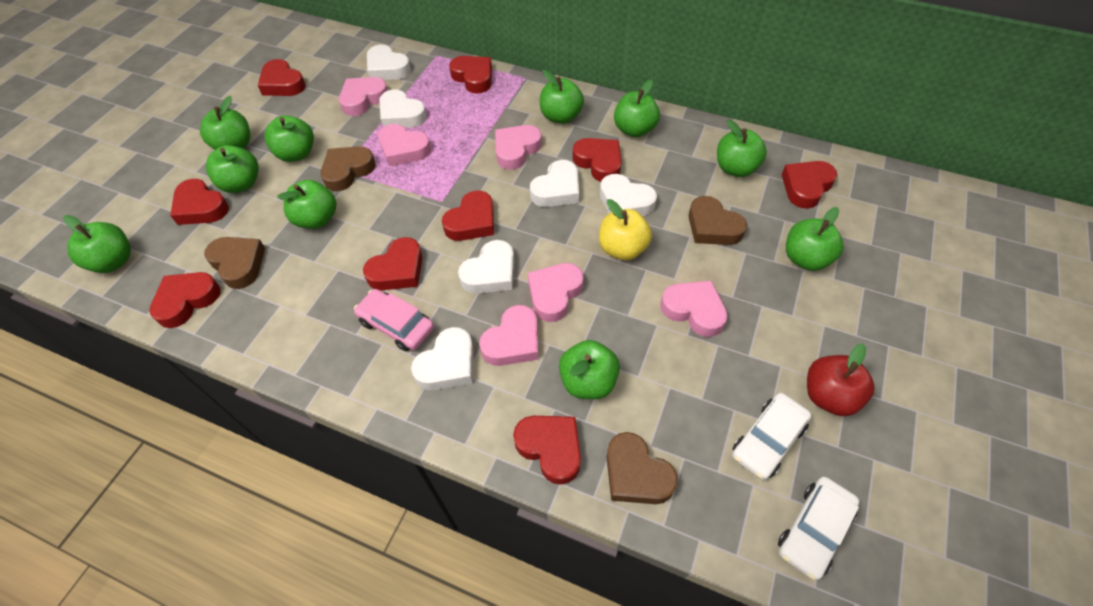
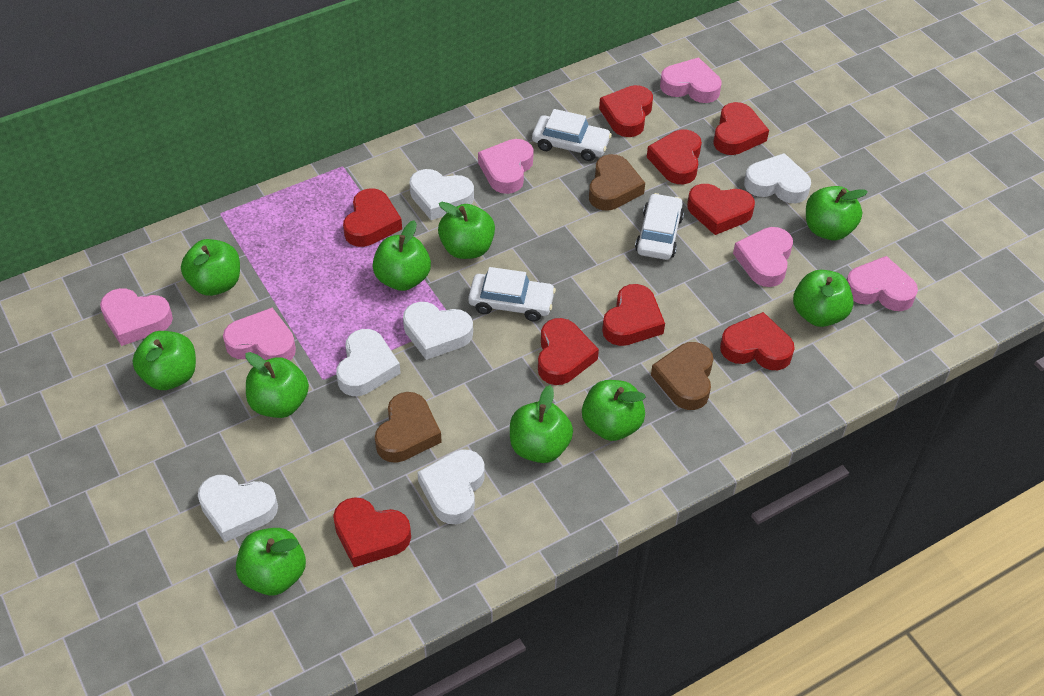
brown heart: 4 -> 3
pink car: 1 -> 0
red apple: 1 -> 0
white car: 2 -> 3
yellow apple: 1 -> 0

